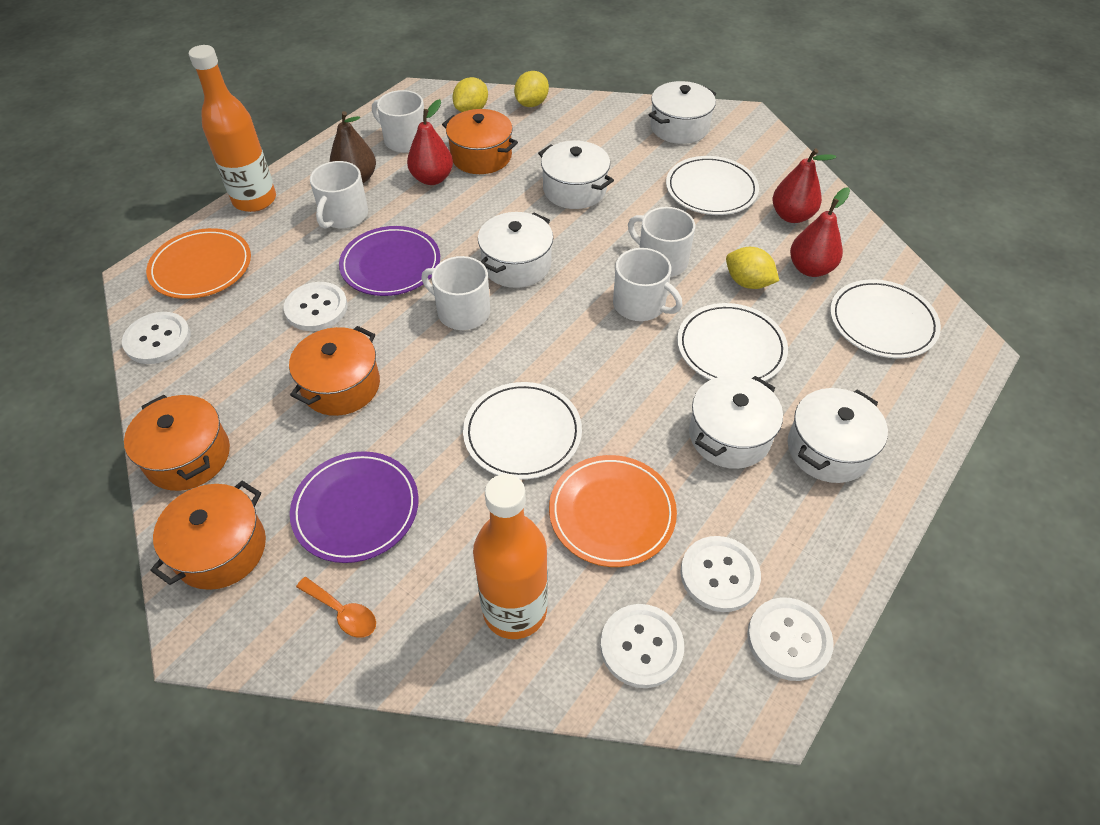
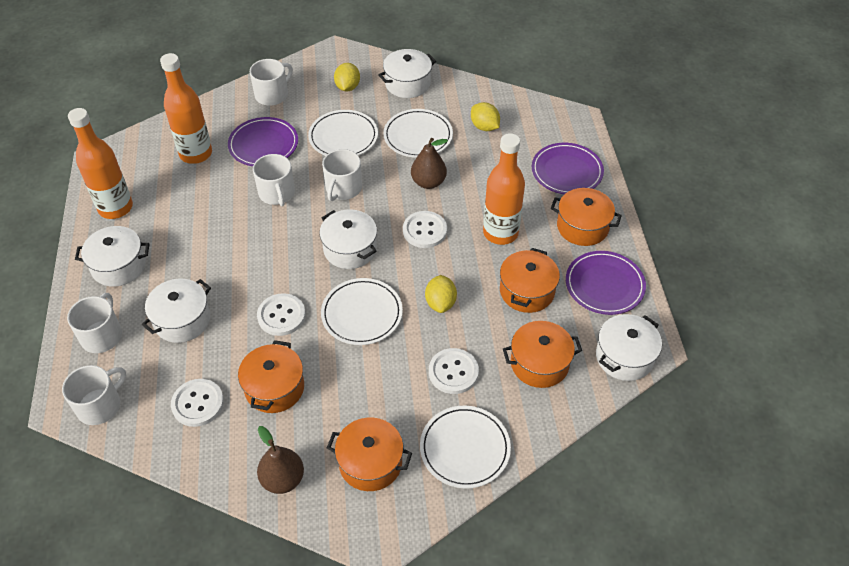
brown pear: 1 -> 2
orange bottle: 2 -> 3
orange plate: 2 -> 0
orange pot: 4 -> 5
orange spoon: 1 -> 0
purple plate: 2 -> 3
red pear: 3 -> 0
white button: 5 -> 4

